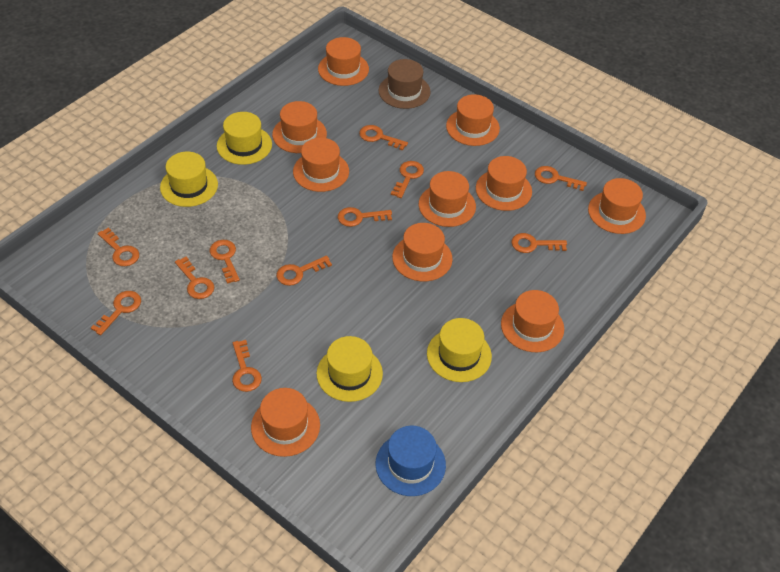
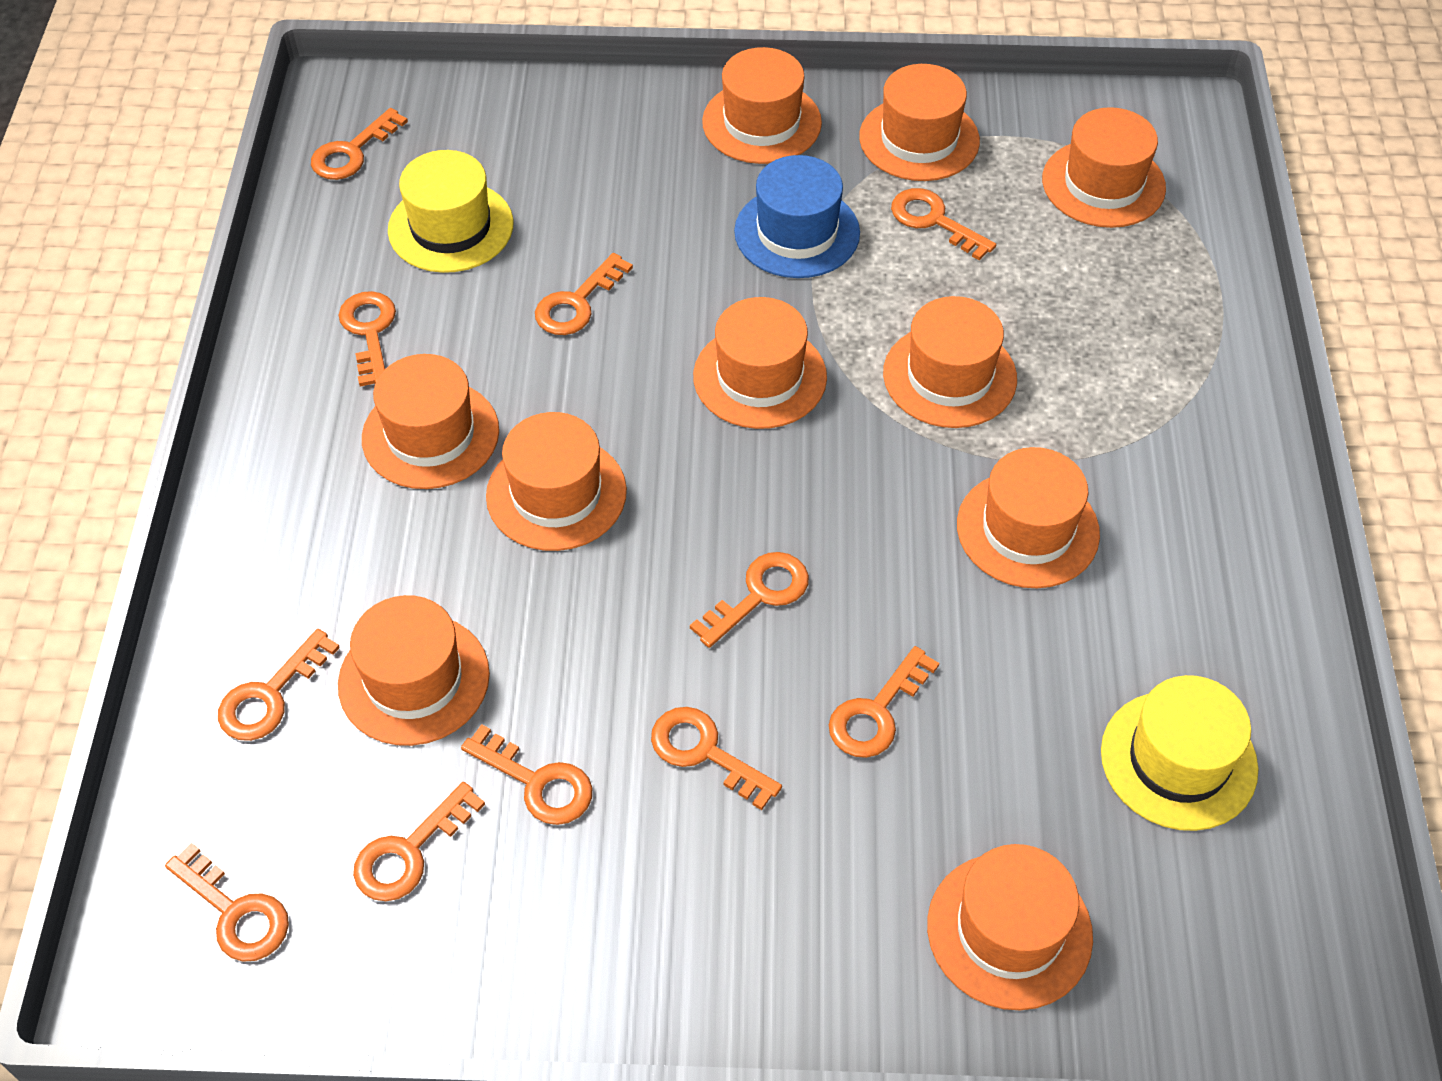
brown hat: 1 -> 0
yellow hat: 4 -> 2

